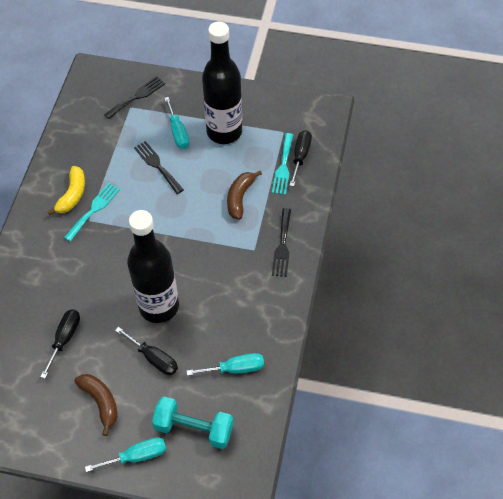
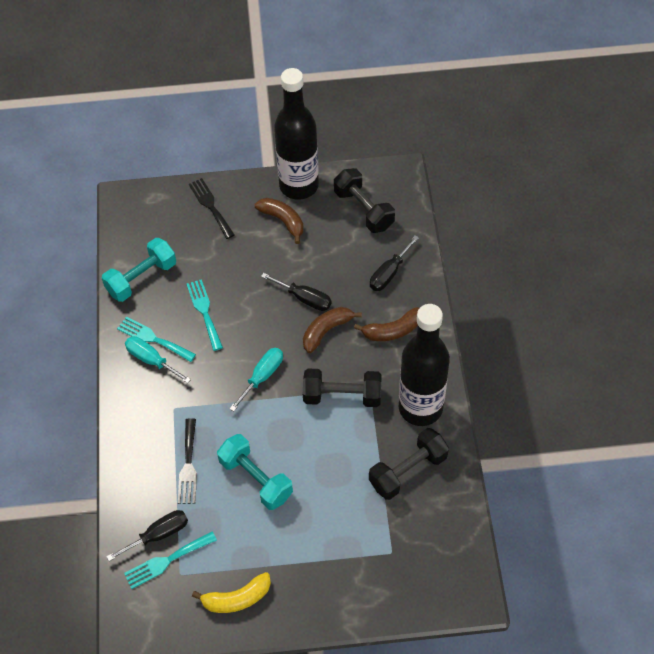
black dumbbell: 0 -> 3
black fork: 3 -> 2
brown banana: 2 -> 3
turquoise dumbbell: 1 -> 2
turquoise fork: 2 -> 3
turquoise screwdriver: 3 -> 2

